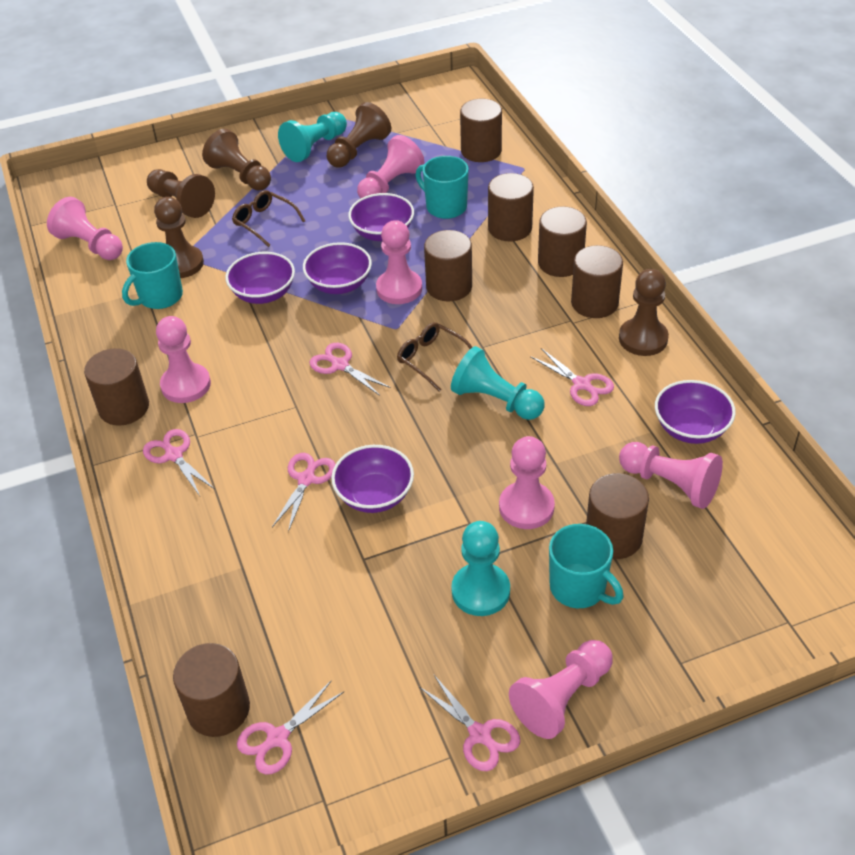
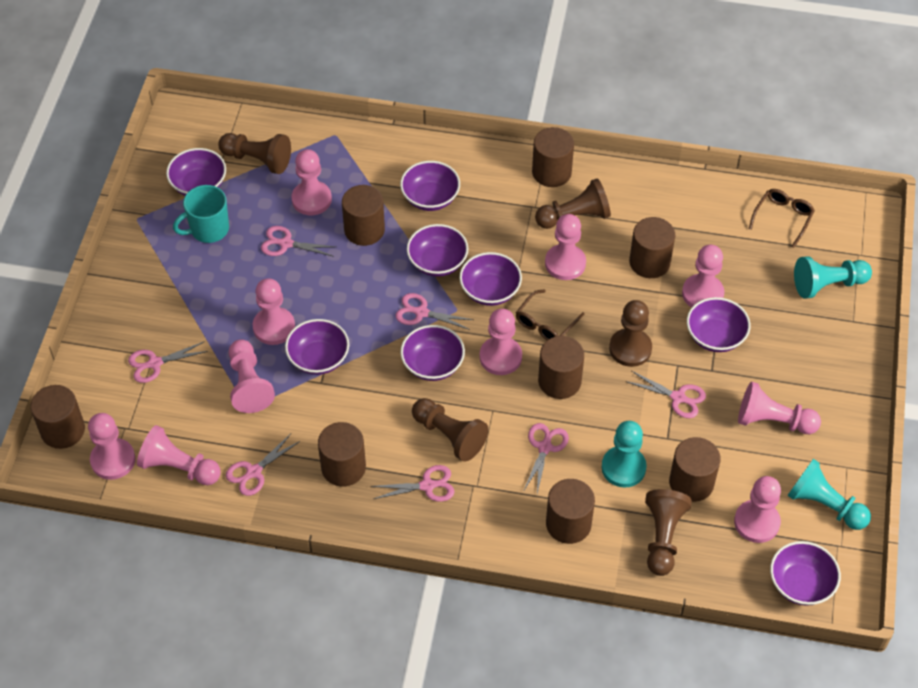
pink pawn: 7 -> 10
pink scissors: 6 -> 7
purple bowl: 5 -> 8
turquoise mug: 3 -> 1

